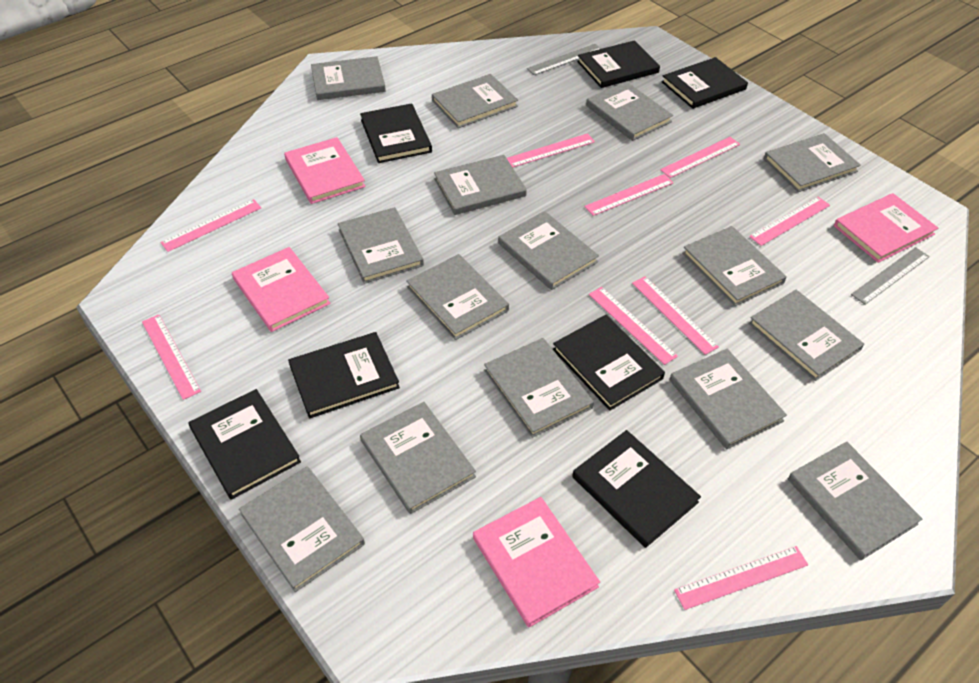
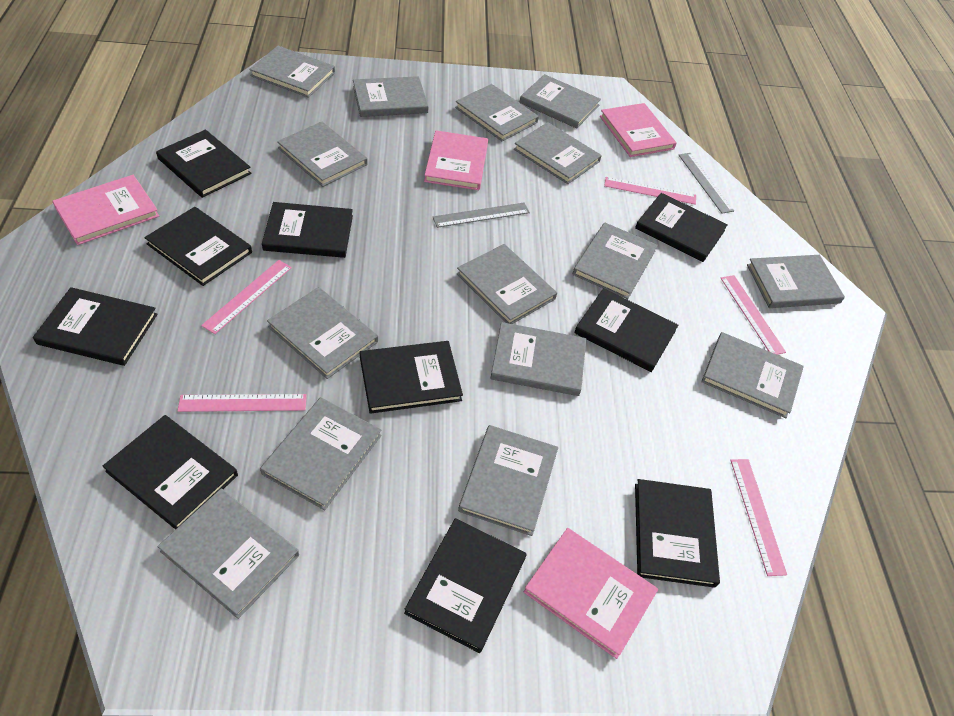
black book: 7 -> 10
pink ruler: 9 -> 5

